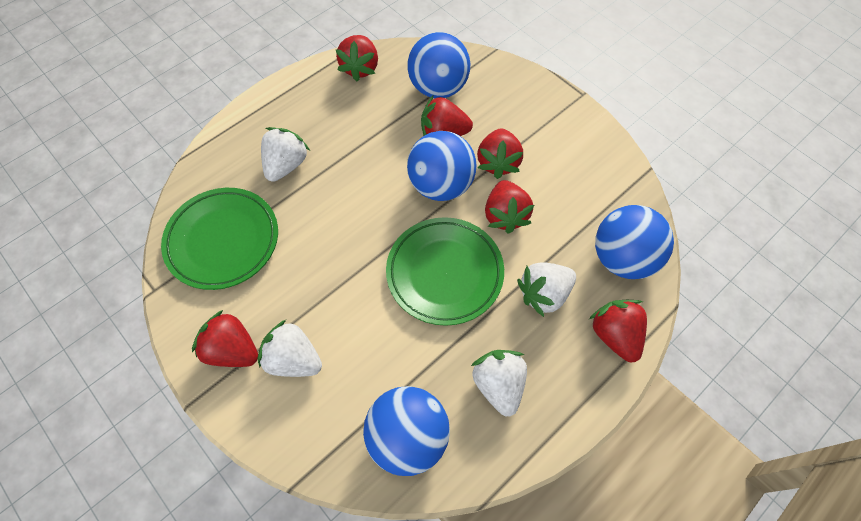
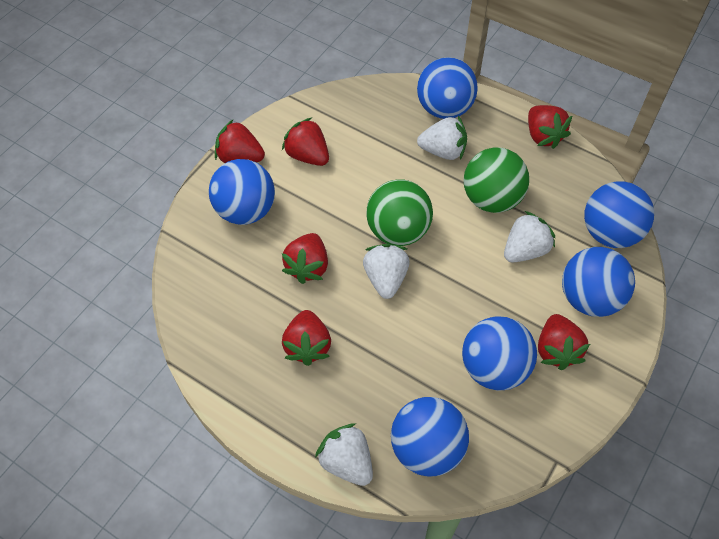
blue ball: 4 -> 6
green ball: 0 -> 2
green plate: 2 -> 0

